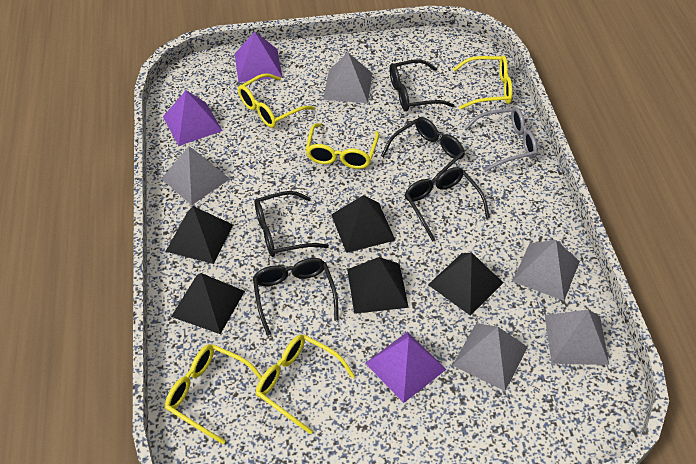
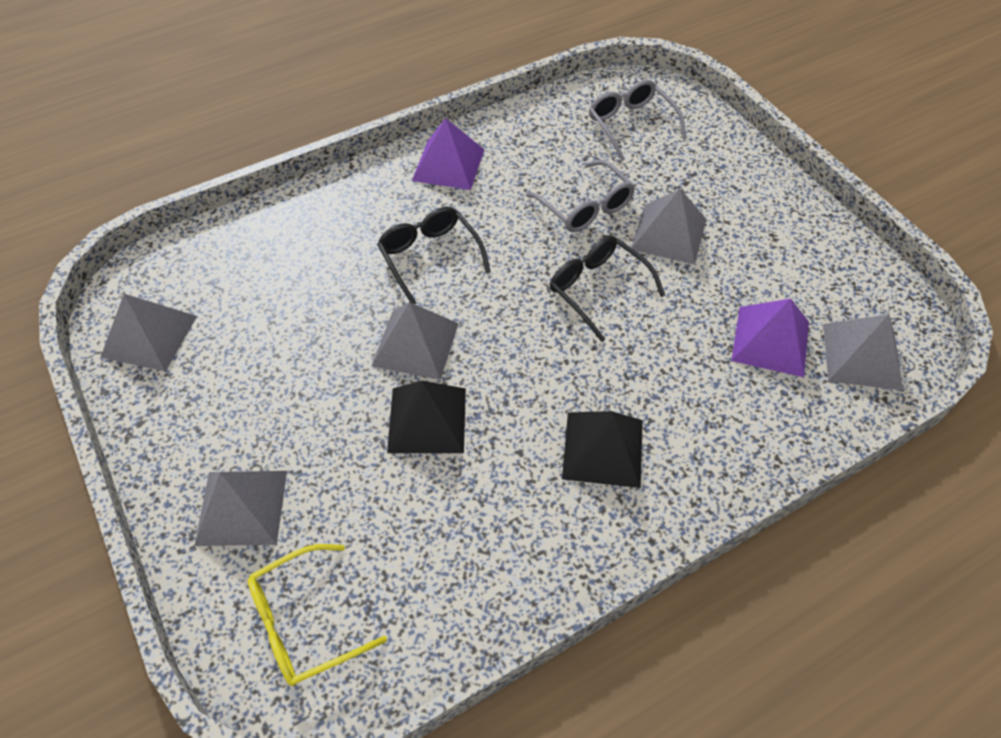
black glasses: 5 -> 2
black pyramid: 5 -> 2
grey glasses: 1 -> 2
purple pyramid: 3 -> 2
yellow glasses: 5 -> 1

